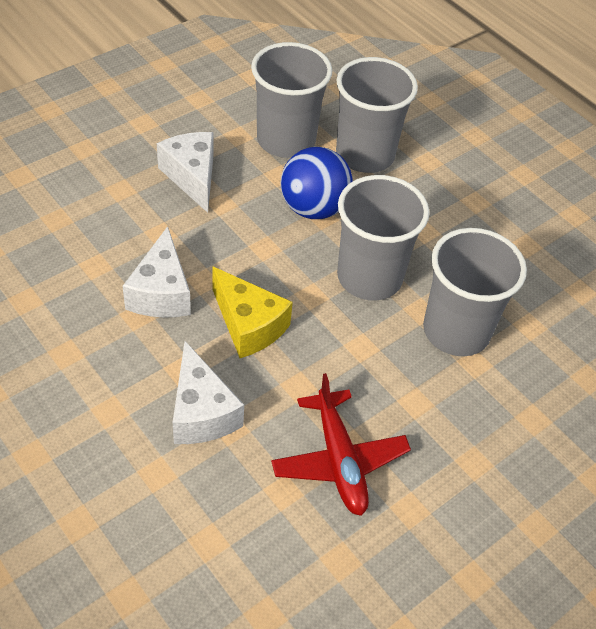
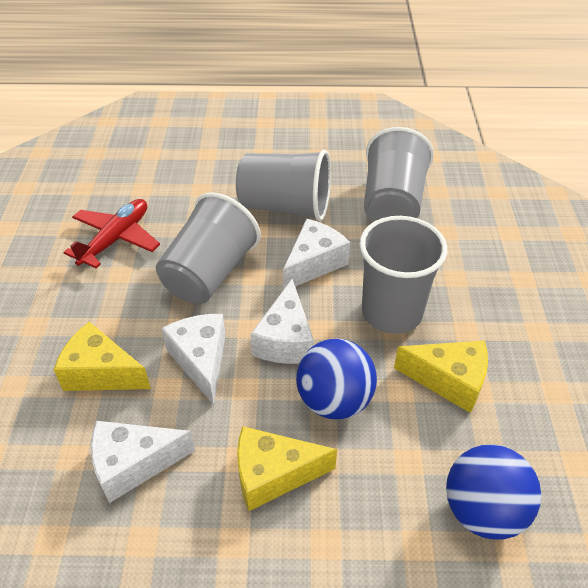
blue ball: 1 -> 2
white cheese: 3 -> 4
yellow cheese: 1 -> 3

